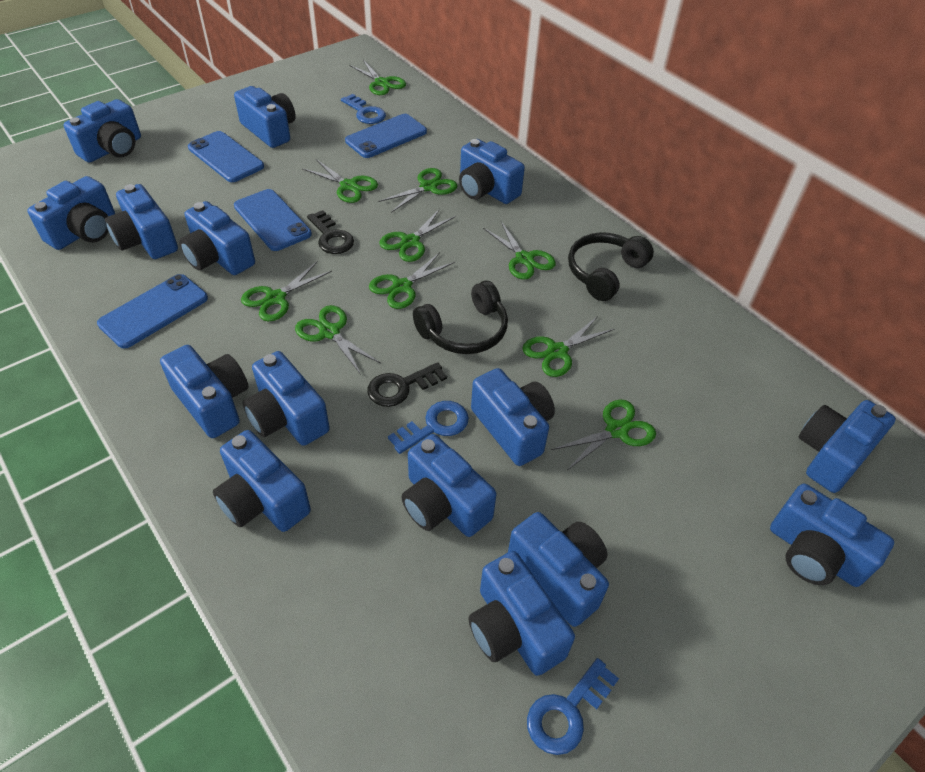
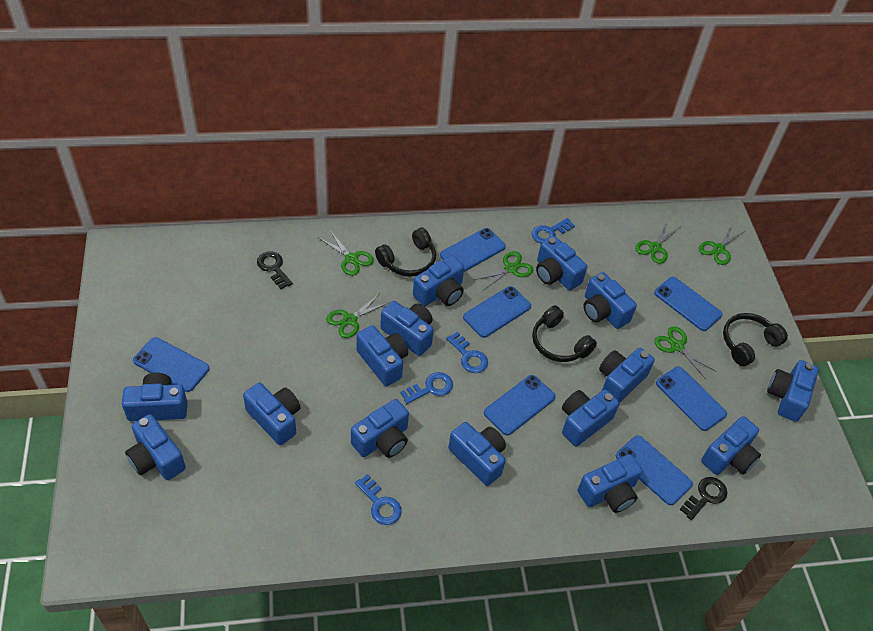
black headphones: 2 -> 3
blue key: 3 -> 4
blue phone: 4 -> 7
green scissors: 10 -> 6

